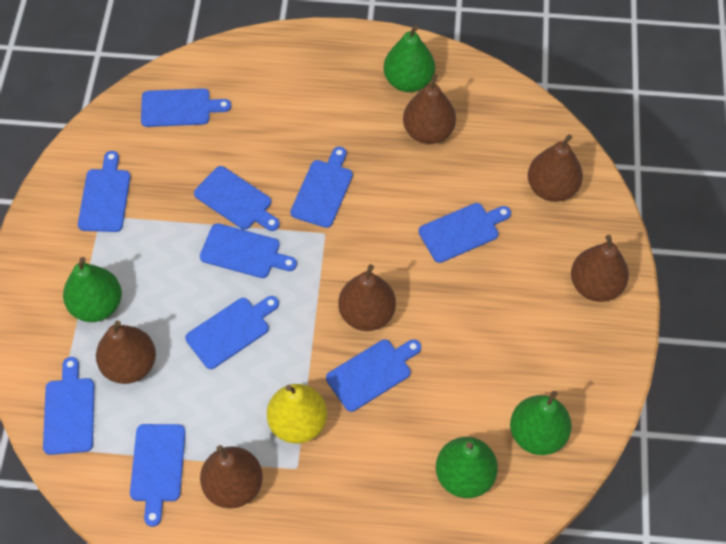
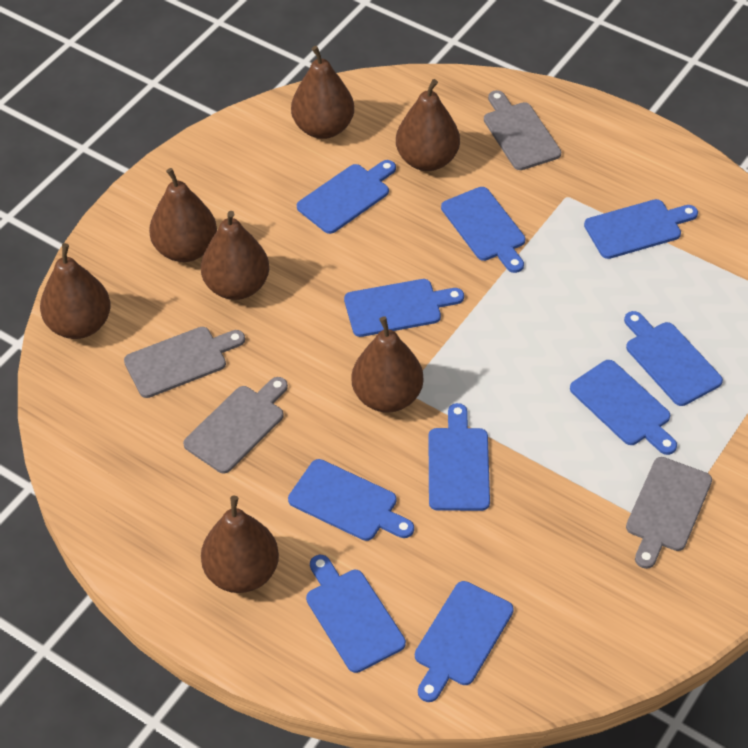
brown pear: 6 -> 7
green pear: 4 -> 0
grey cutting board: 0 -> 4
yellow pear: 1 -> 0

